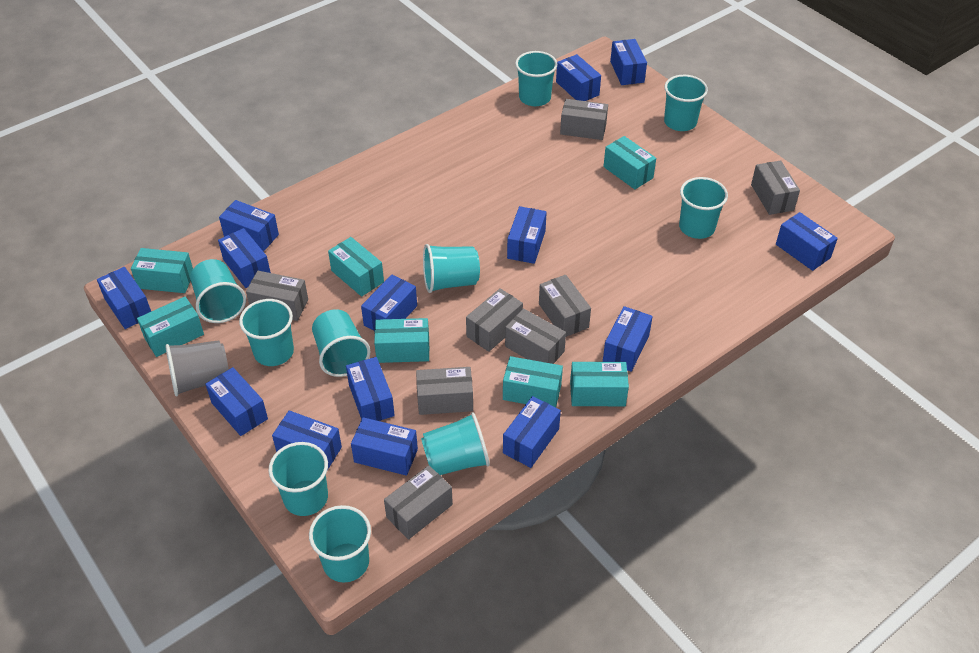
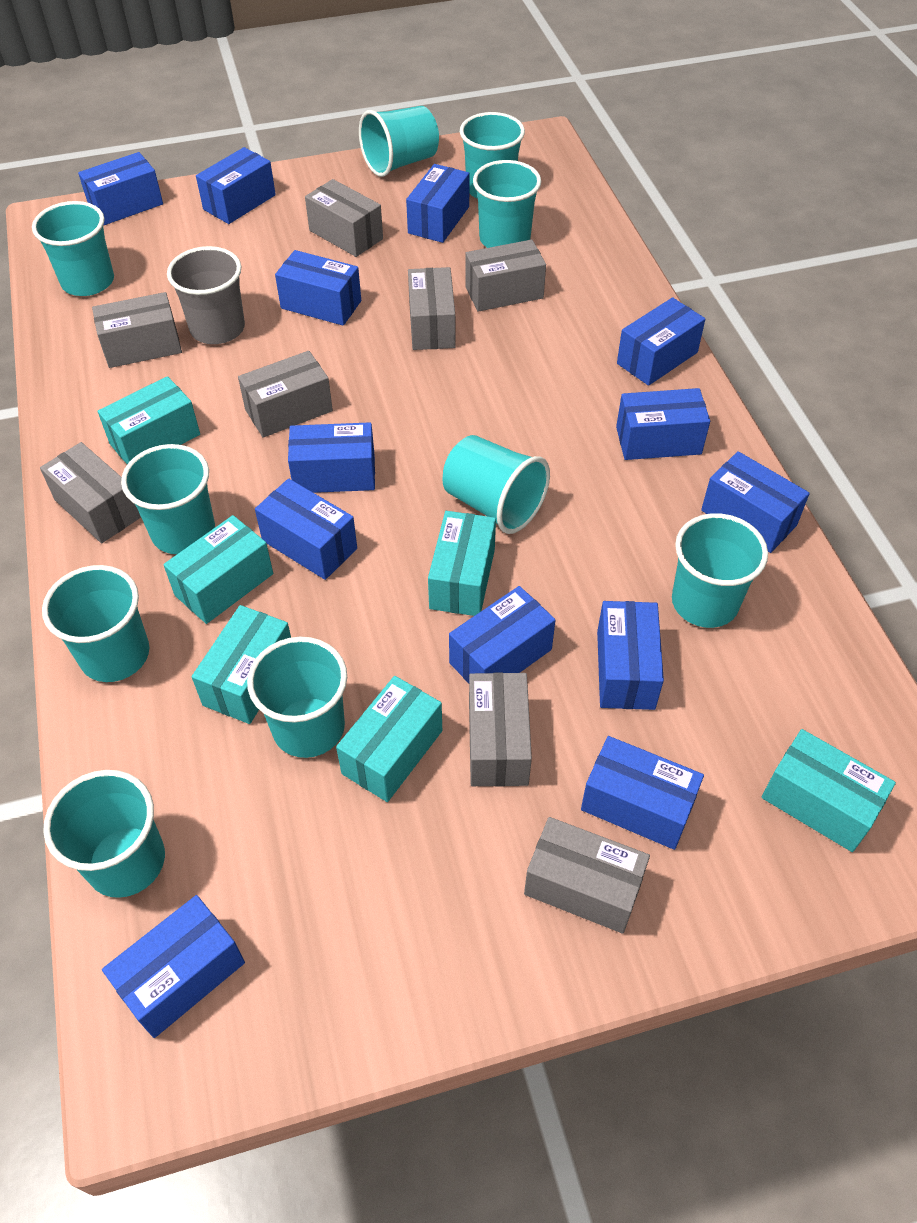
blue box: 14 -> 13
turquoise box: 7 -> 6

